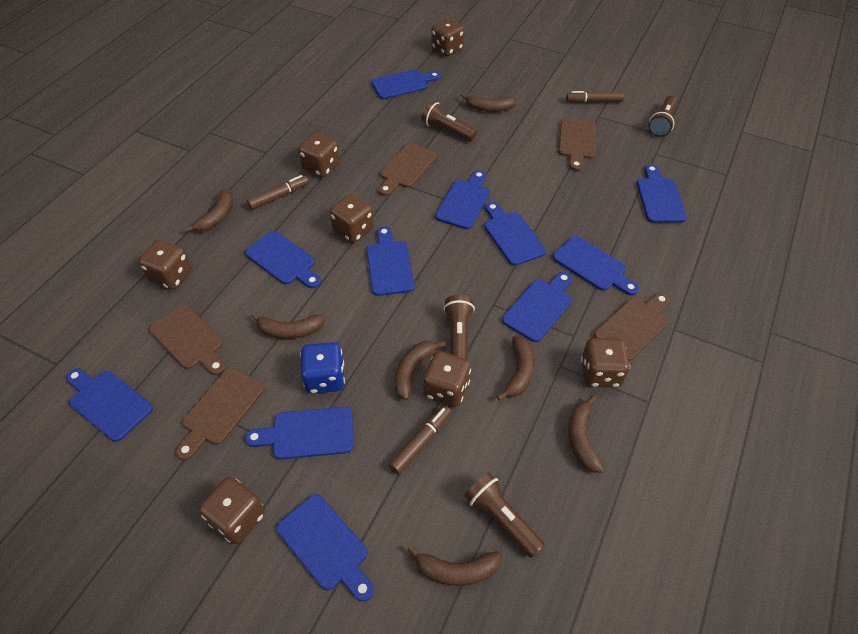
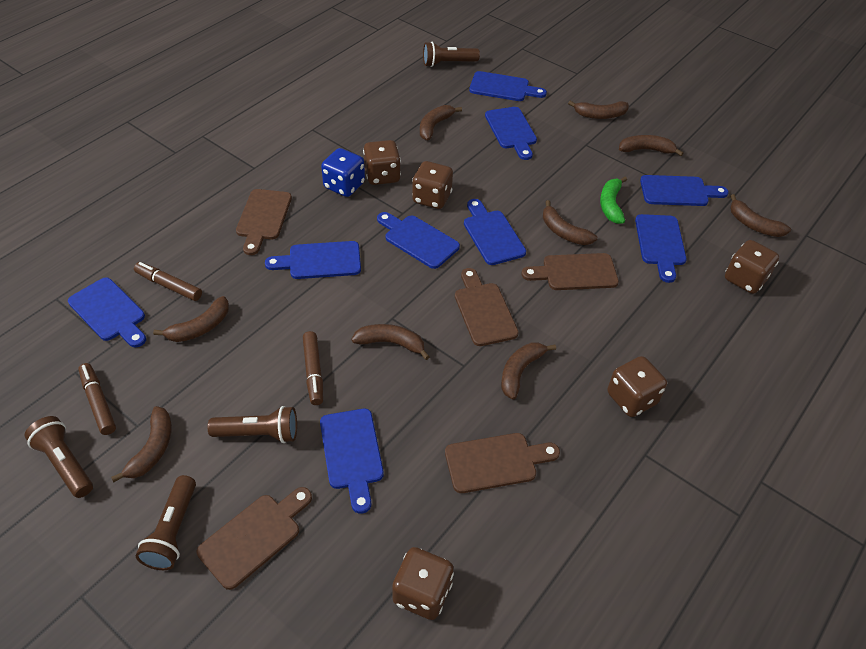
blue cutting board: 11 -> 9
brown banana: 7 -> 9
brown dice: 7 -> 5
green banana: 0 -> 1

